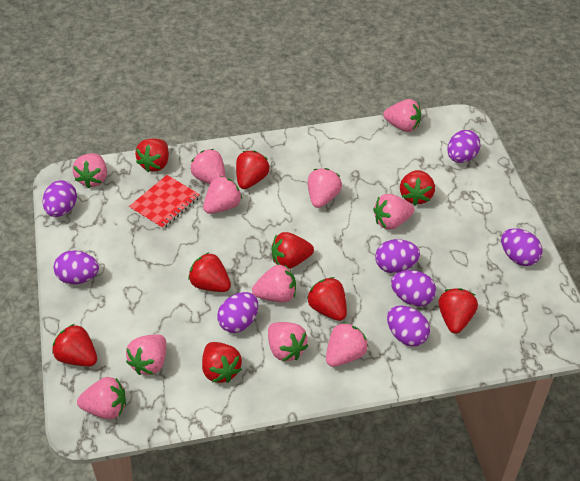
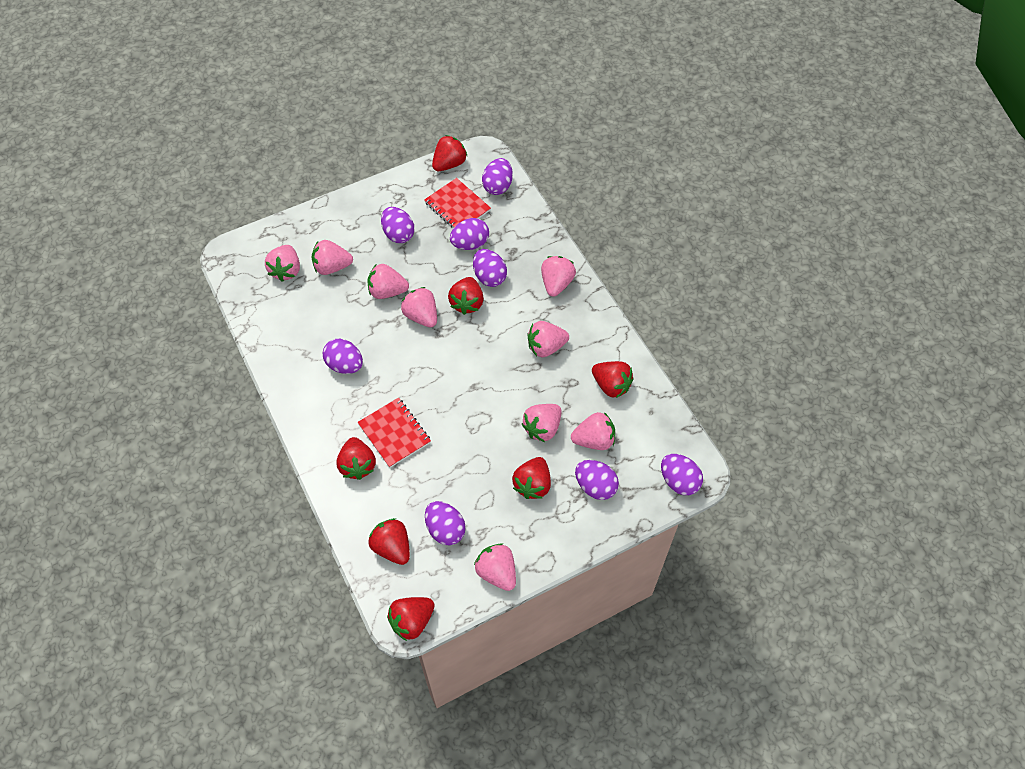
pink strawberry: 11 -> 9
red notebook: 1 -> 2
red strawberry: 9 -> 7

